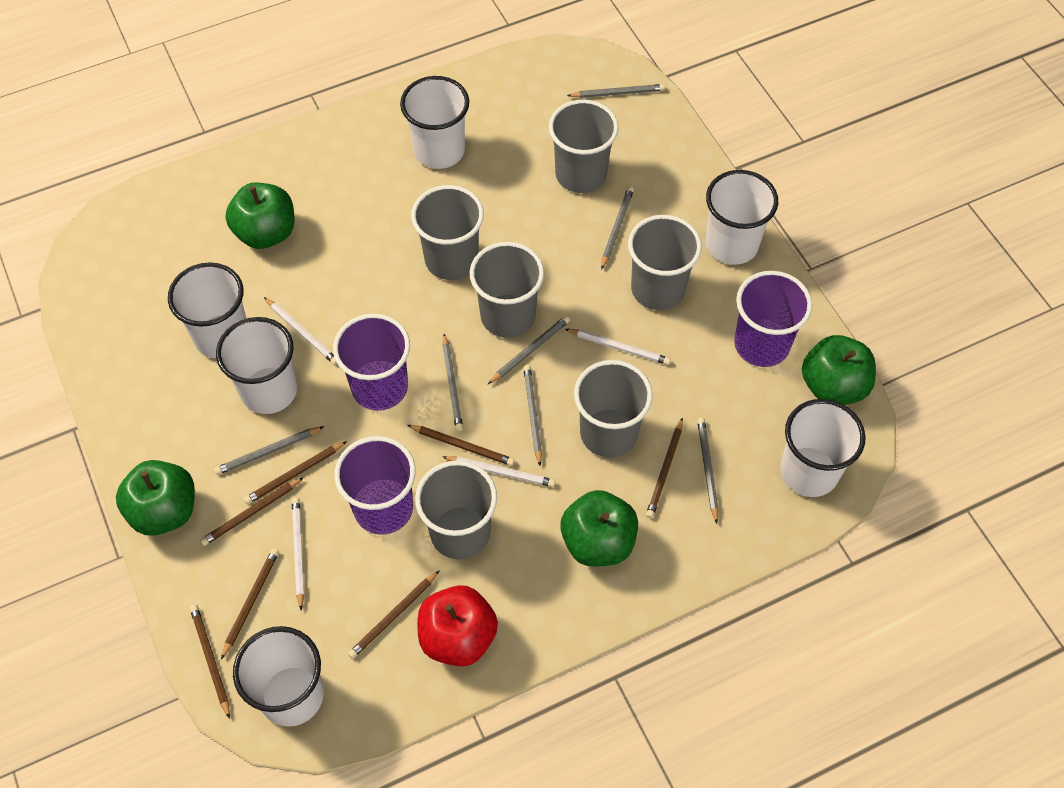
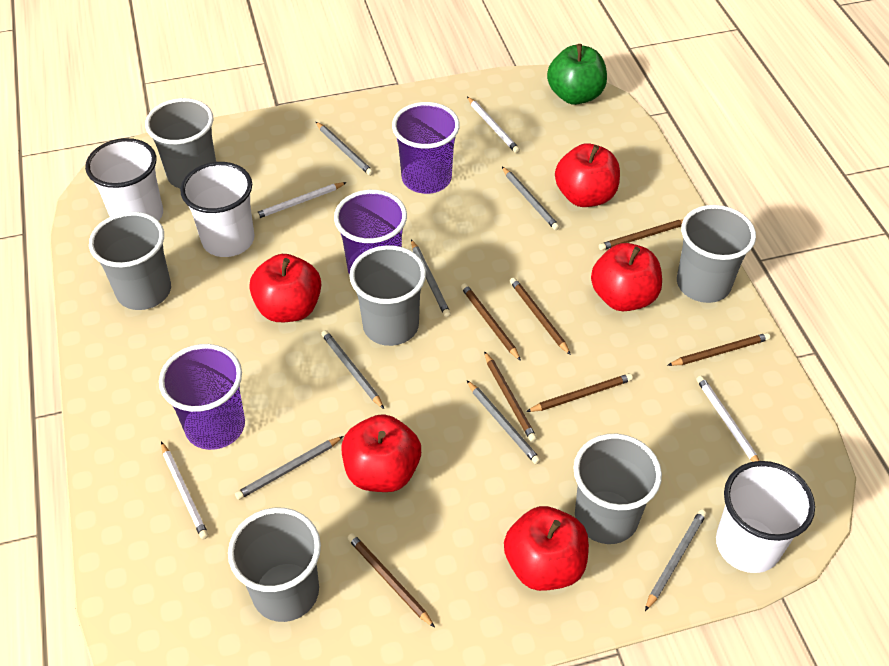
green apple: 4 -> 1
red apple: 1 -> 5
white cup: 6 -> 3

